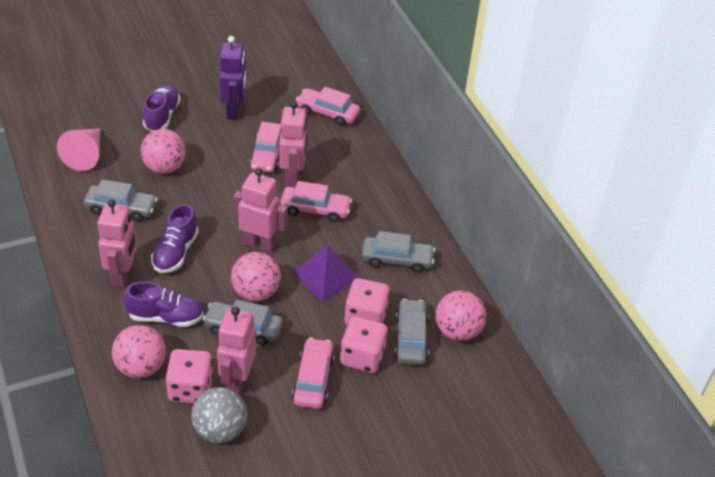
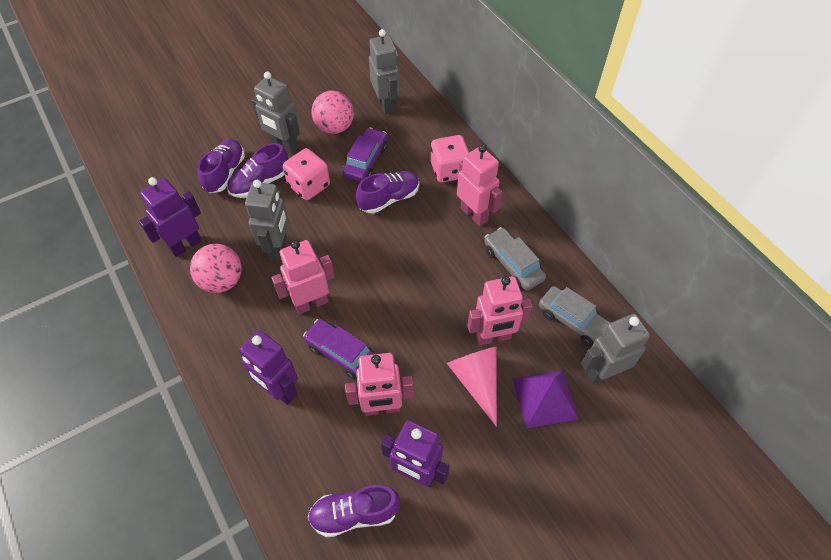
grey ball: 1 -> 0
grey car: 4 -> 2
grey robot: 0 -> 4
pink ball: 4 -> 2
pink car: 4 -> 0
pink dice: 3 -> 2
purple car: 0 -> 2
purple robot: 1 -> 3
purple shoe: 3 -> 4

